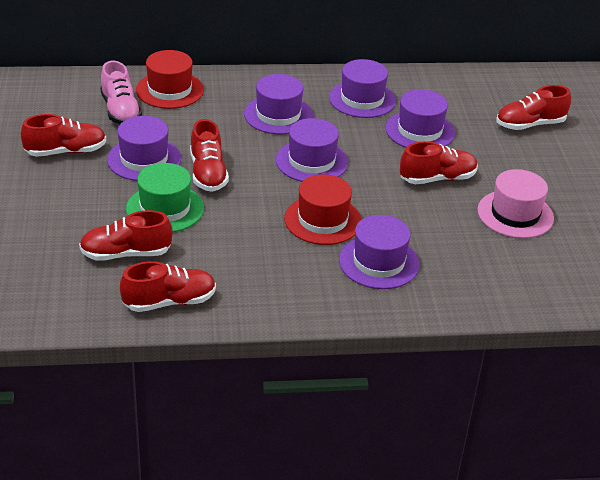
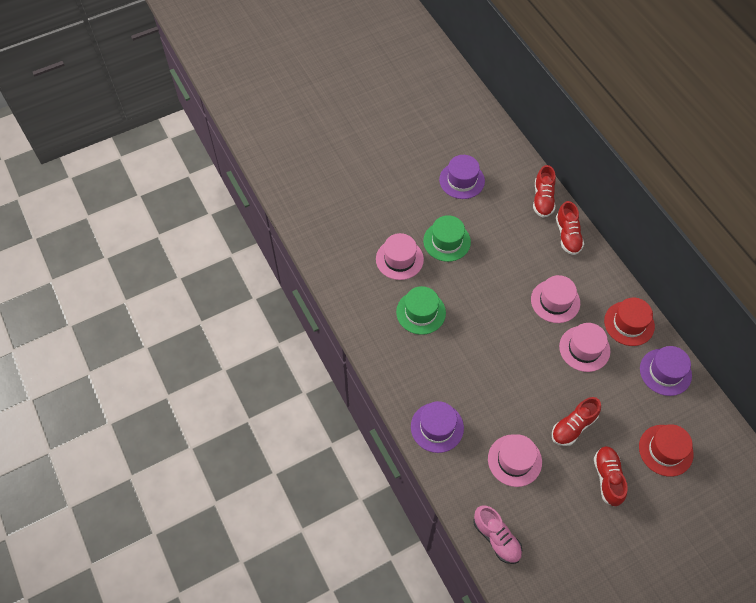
green hat: 1 -> 2
pink hat: 1 -> 4
purple hat: 6 -> 3
red shoe: 6 -> 4

